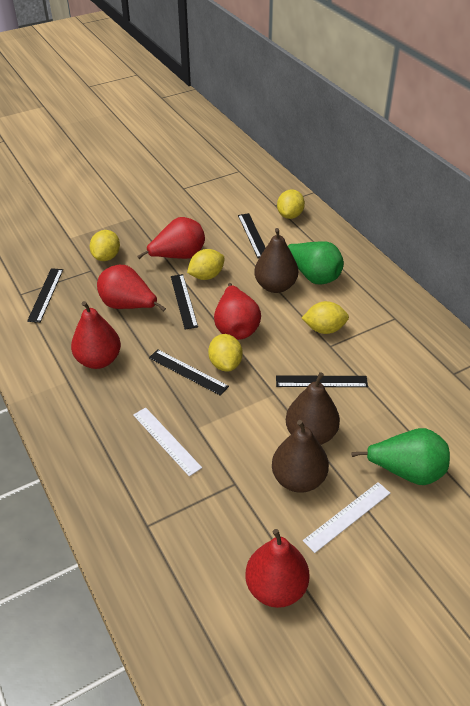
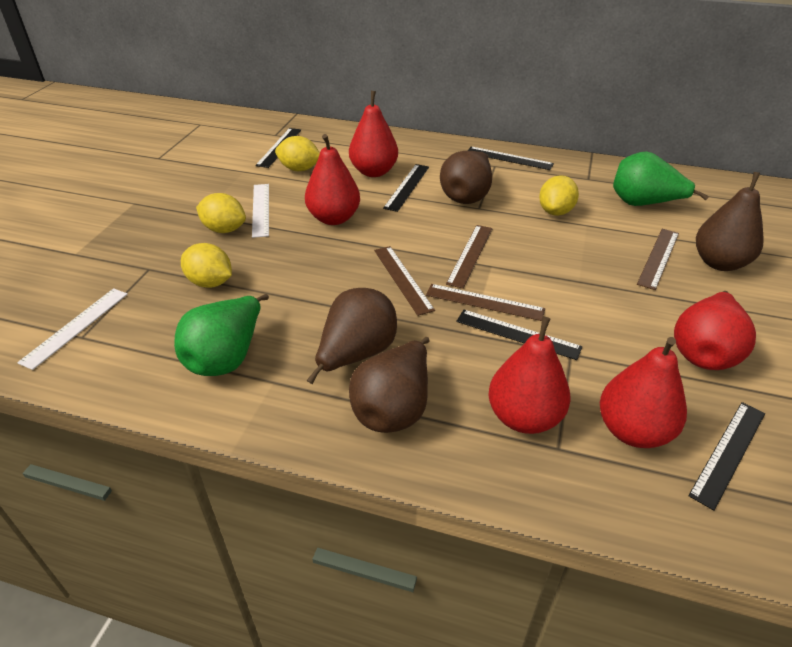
brown pear: 3 -> 4
brown ruler: 0 -> 4
yellow lemon: 5 -> 4

